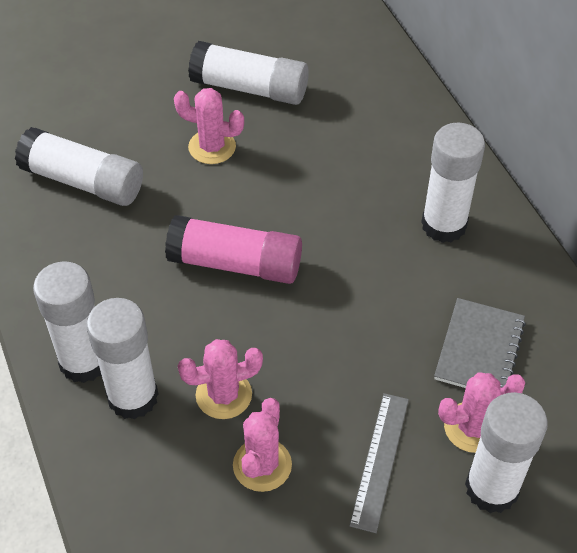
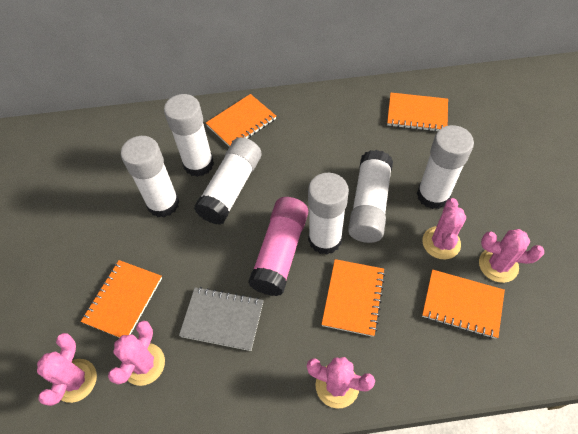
grey ruler: 1 -> 0
orange notebook: 0 -> 5
pink cactus: 4 -> 5

